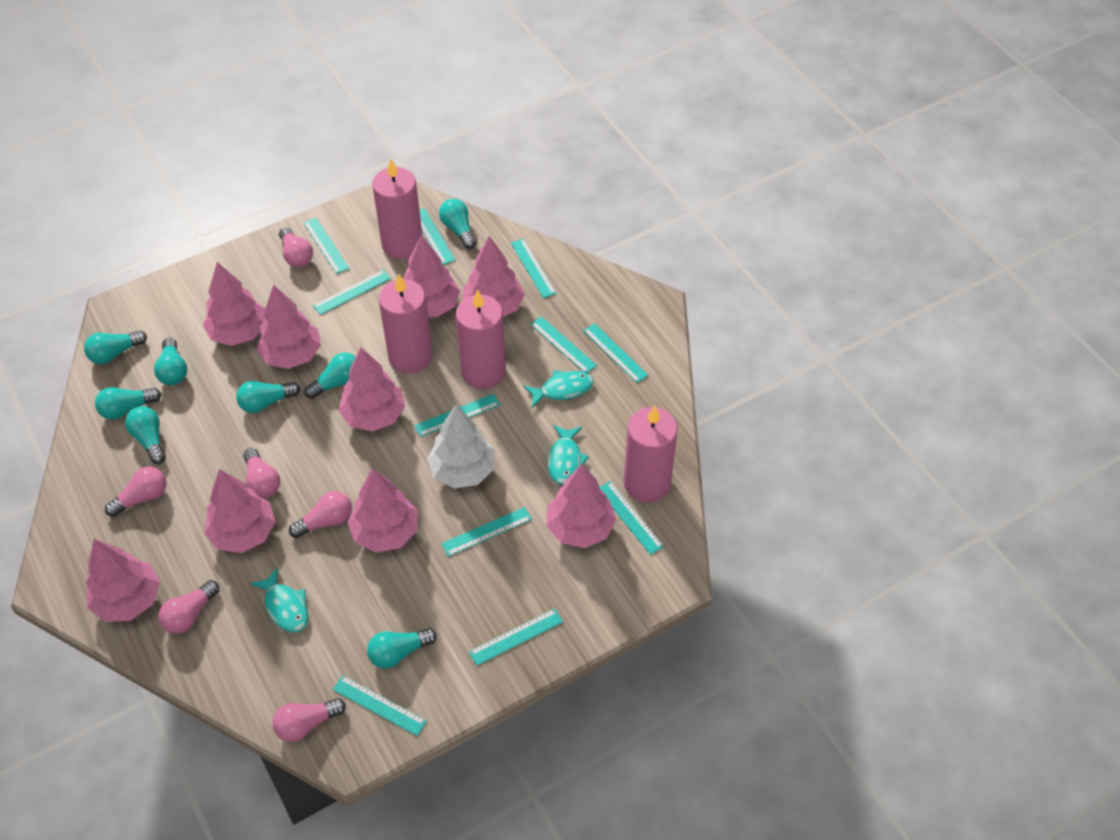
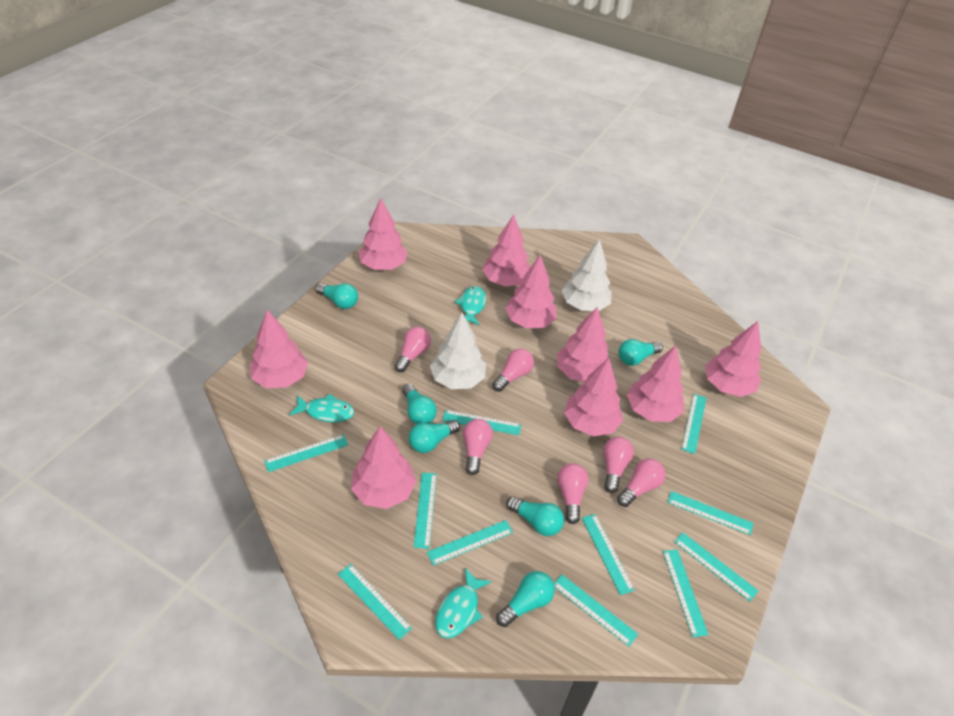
pink candle: 4 -> 0
turquoise light bulb: 8 -> 6
white tree: 1 -> 2

